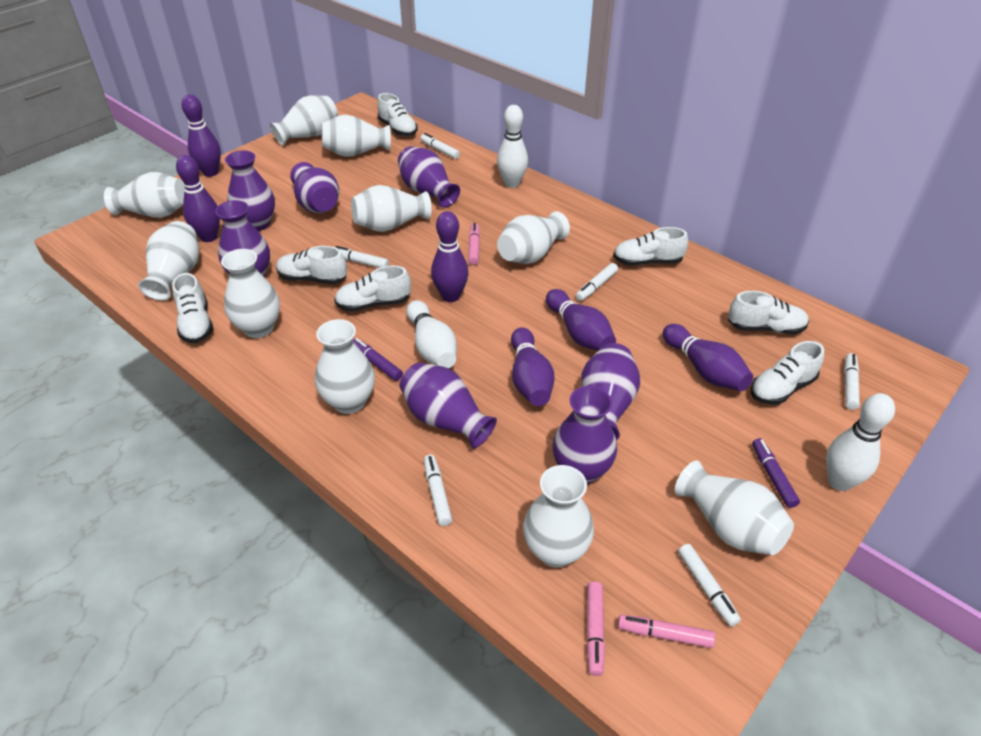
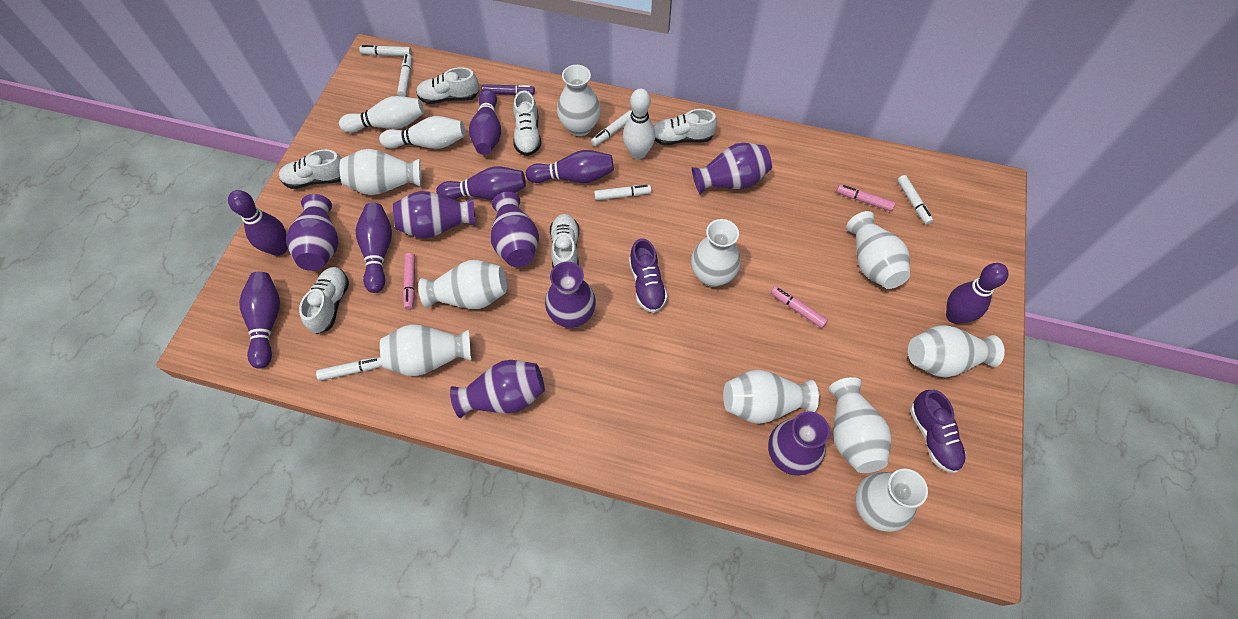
purple bowling pin: 6 -> 7
purple marker: 2 -> 1
purple shoe: 0 -> 2
white shoe: 7 -> 6

